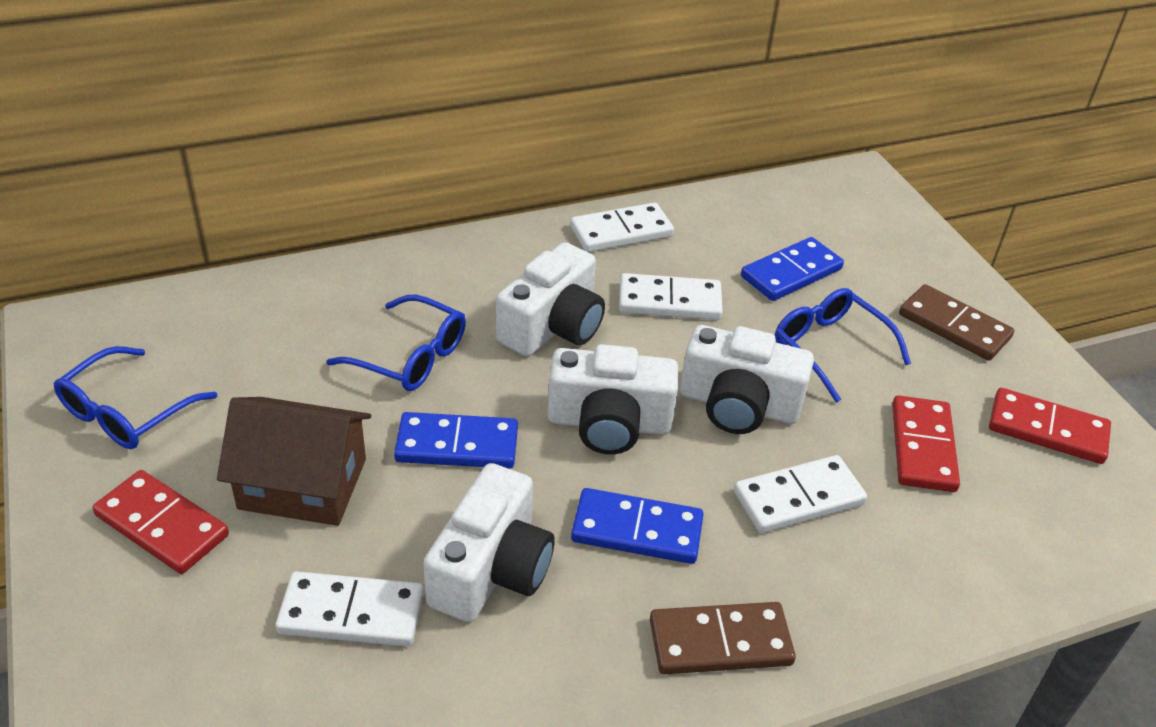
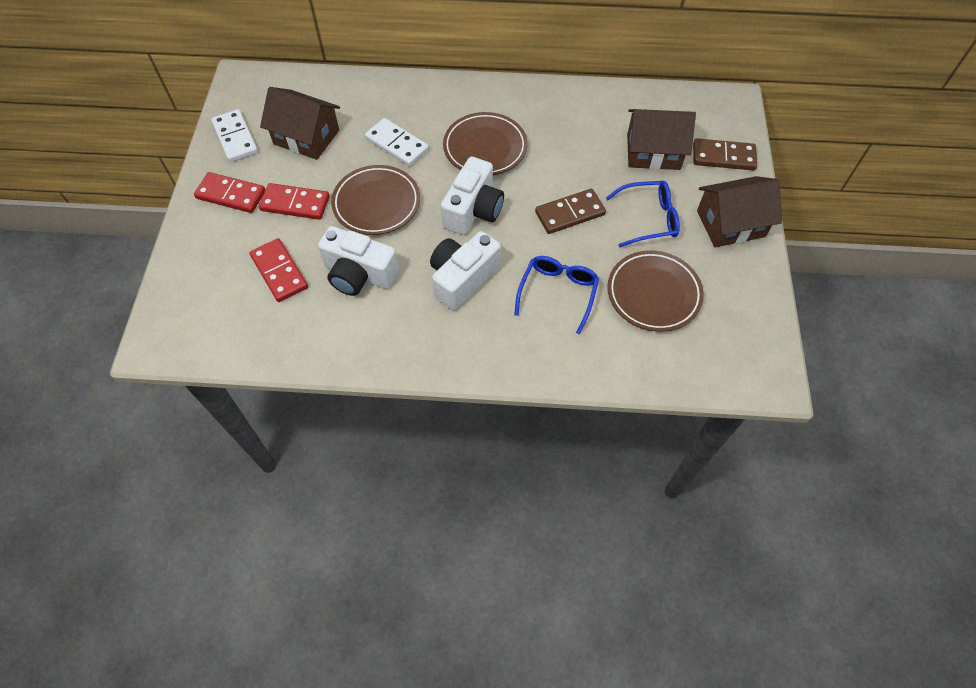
blue domino: 3 -> 0
blue glasses: 3 -> 2
brown house: 1 -> 3
brown plate: 0 -> 3
white camera: 4 -> 3
white domino: 4 -> 2

